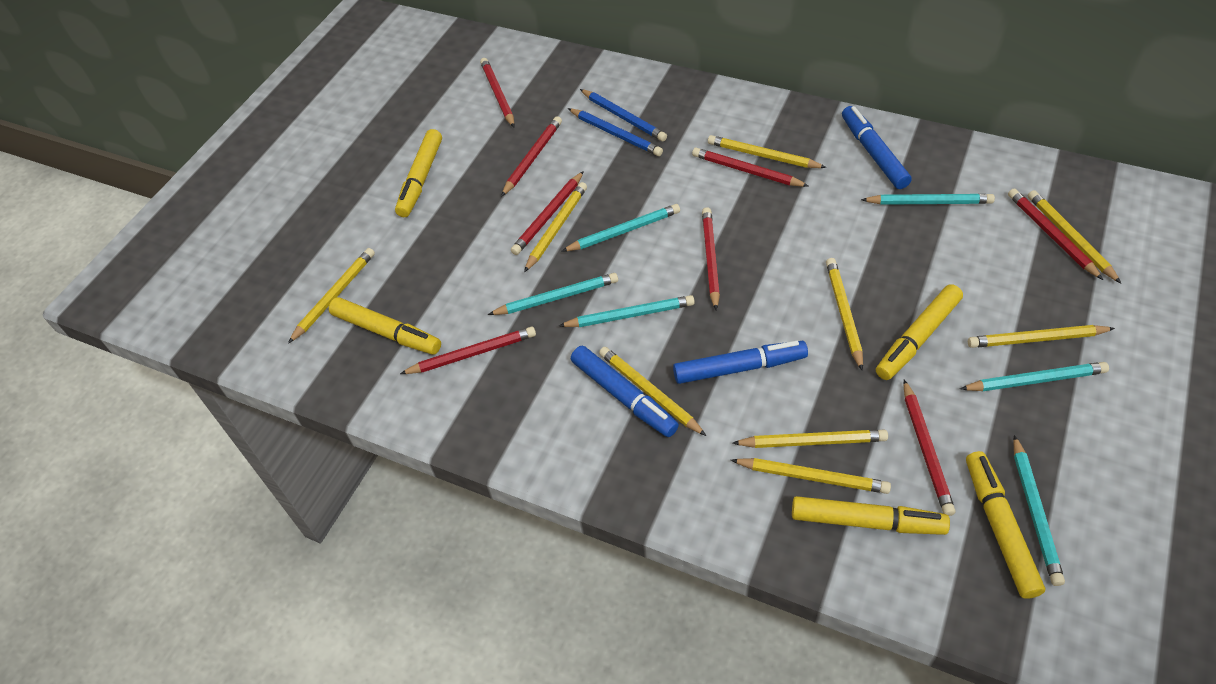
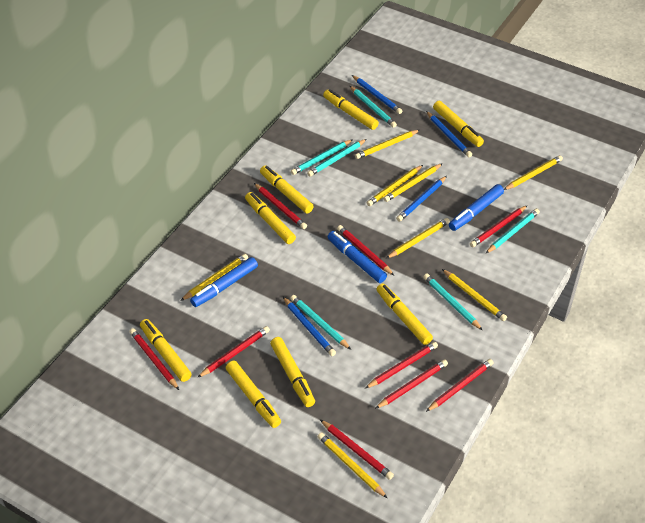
blue pencil: 2 -> 4
red pencil: 8 -> 9
yellow marker: 5 -> 8
yellow pencil: 9 -> 8

